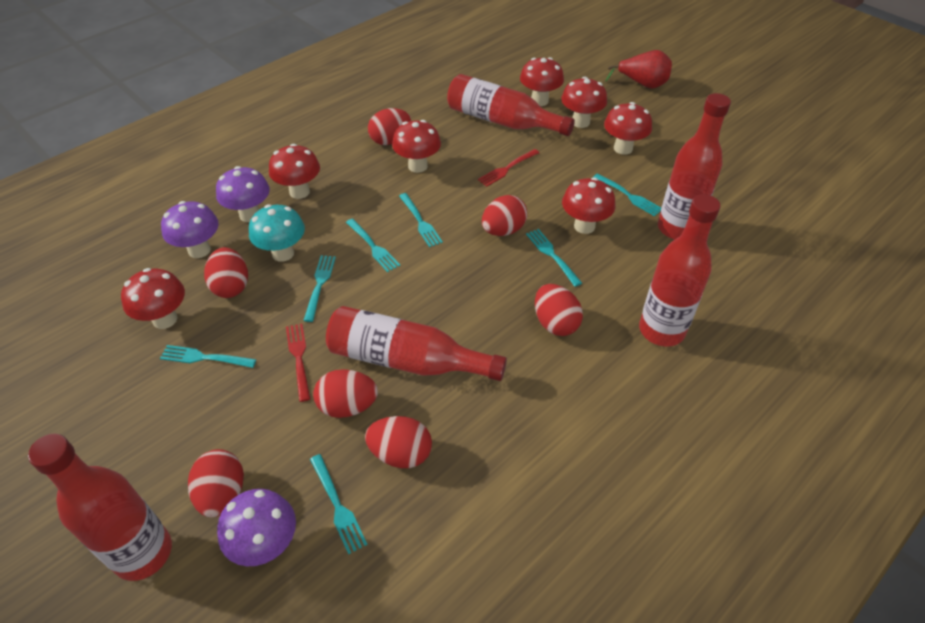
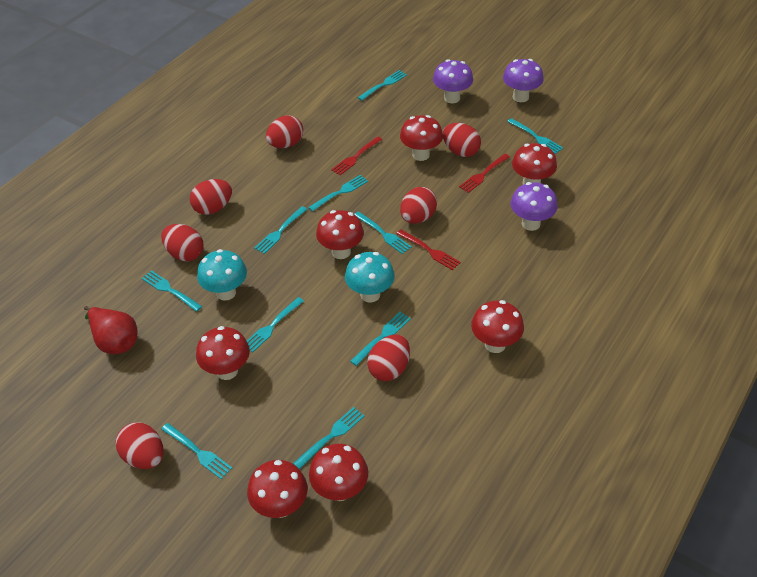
red bottle: 5 -> 0
red fork: 2 -> 3
turquoise fork: 7 -> 10
turquoise mushroom: 1 -> 2

